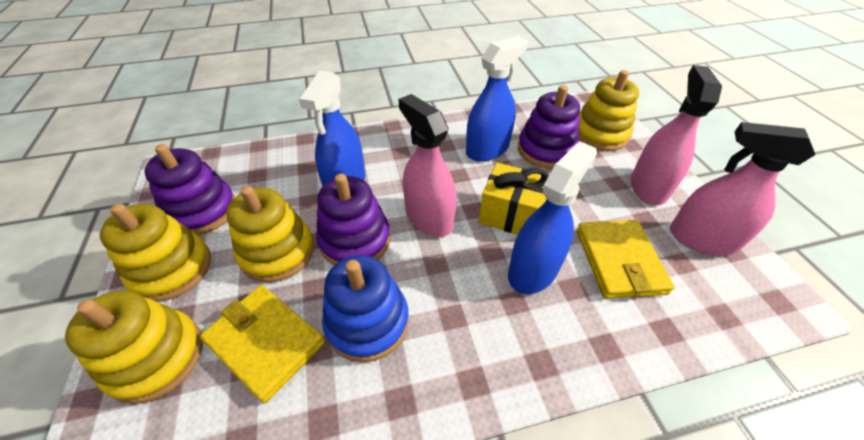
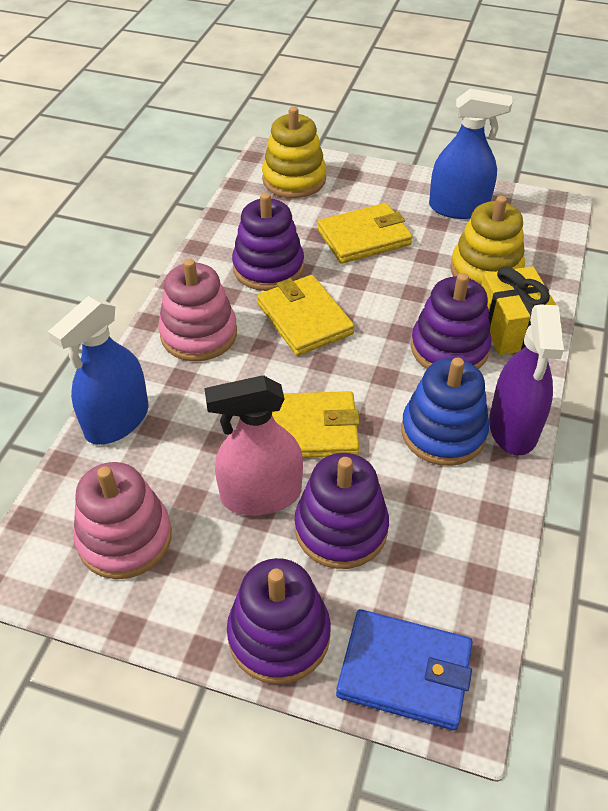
blue spray bottle: 3 -> 2
blue wallet: 0 -> 1
pink spray bottle: 3 -> 1
pink stacking toy: 0 -> 2
purple spray bottle: 0 -> 1
purple stacking toy: 3 -> 4
yellow stacking toy: 4 -> 2
yellow wallet: 2 -> 3

